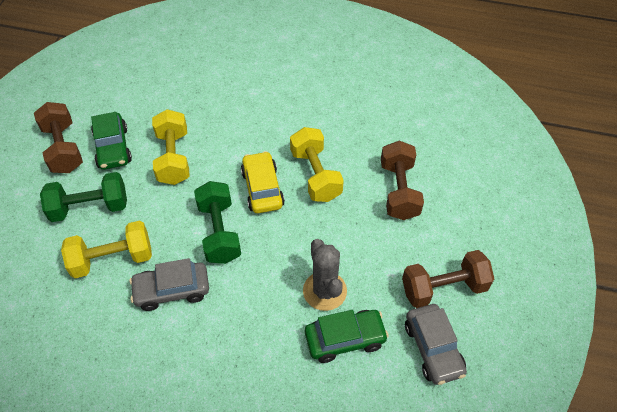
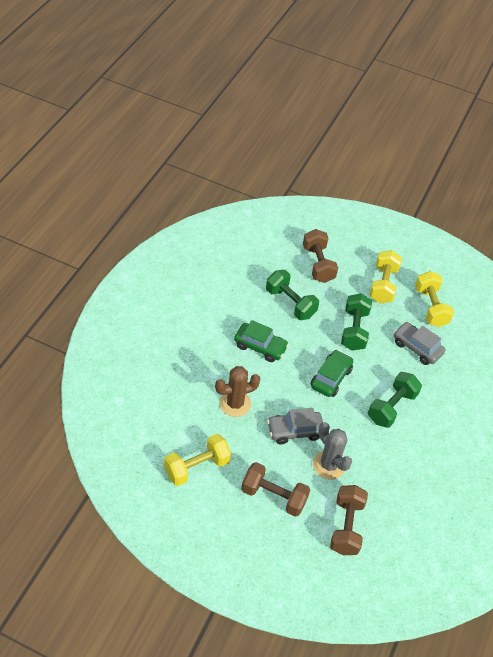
brown cactus: 0 -> 1
green dumbbell: 2 -> 3
yellow car: 1 -> 0

